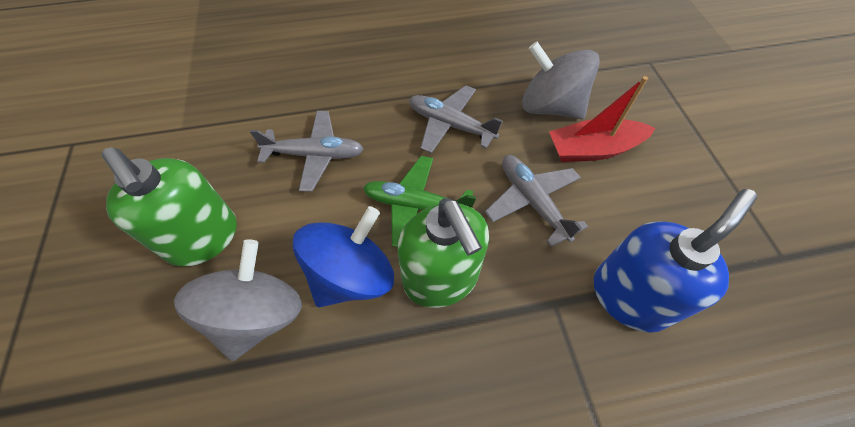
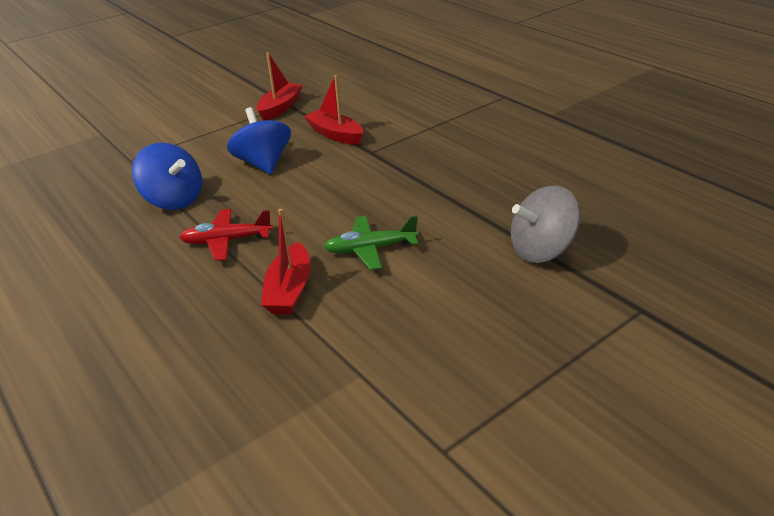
blue soap dispenser: 1 -> 0
blue spinning top: 1 -> 2
green soap dispenser: 2 -> 0
grey plane: 3 -> 0
grey spinning top: 2 -> 1
red boat: 1 -> 3
red plane: 0 -> 1

